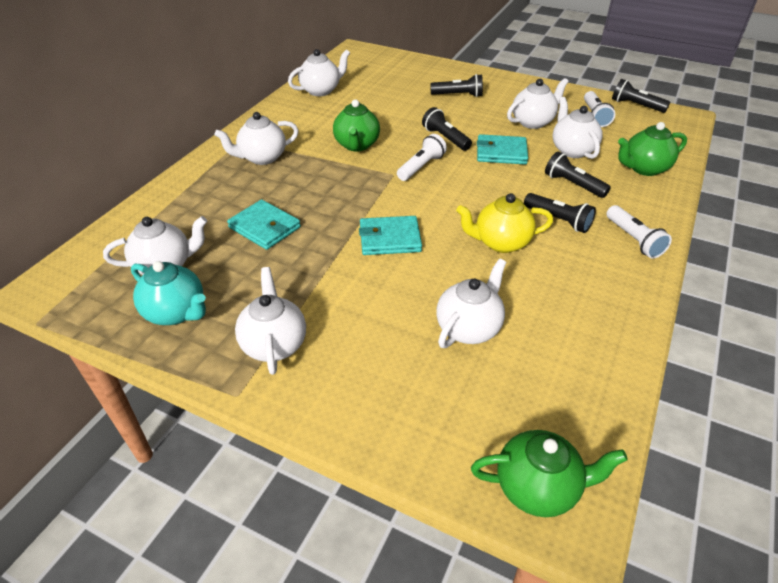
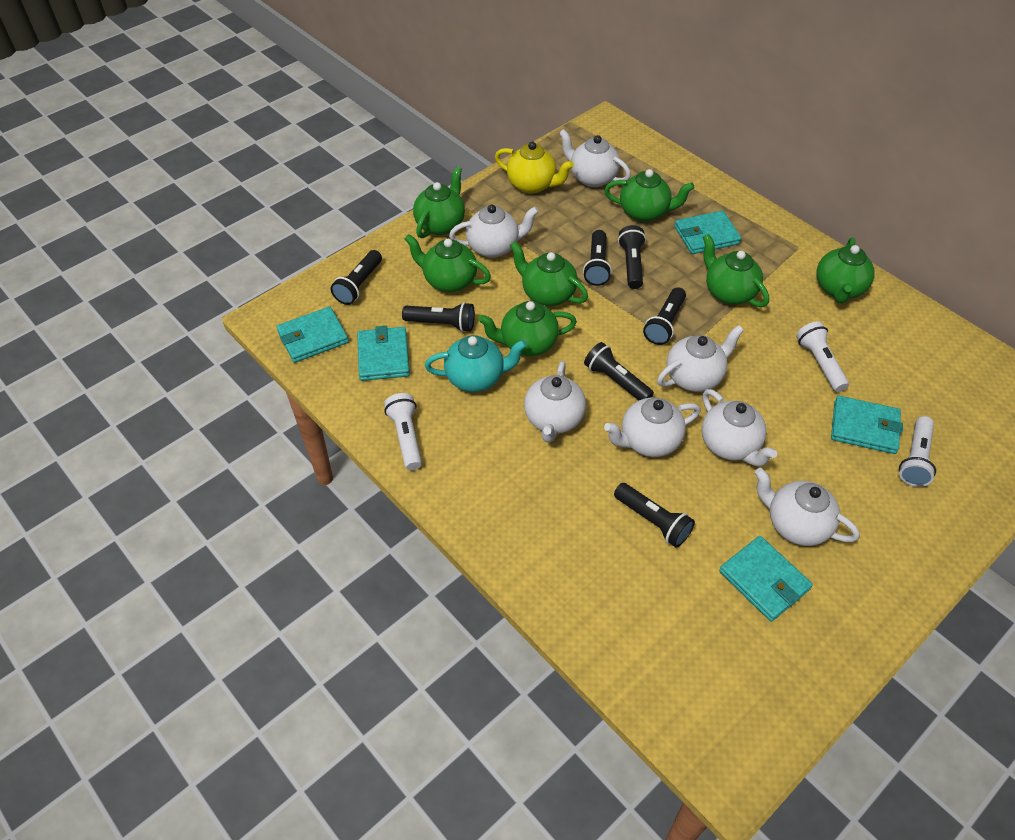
black flashlight: 5 -> 7
green teapot: 3 -> 7
turquoise wallet: 3 -> 5

